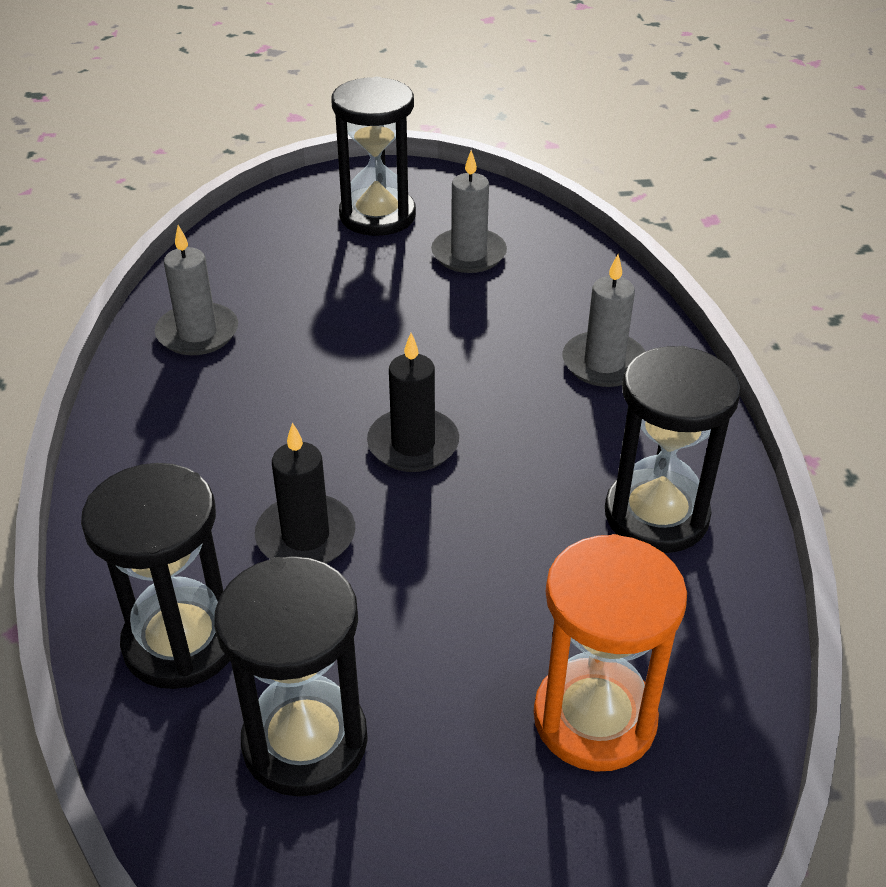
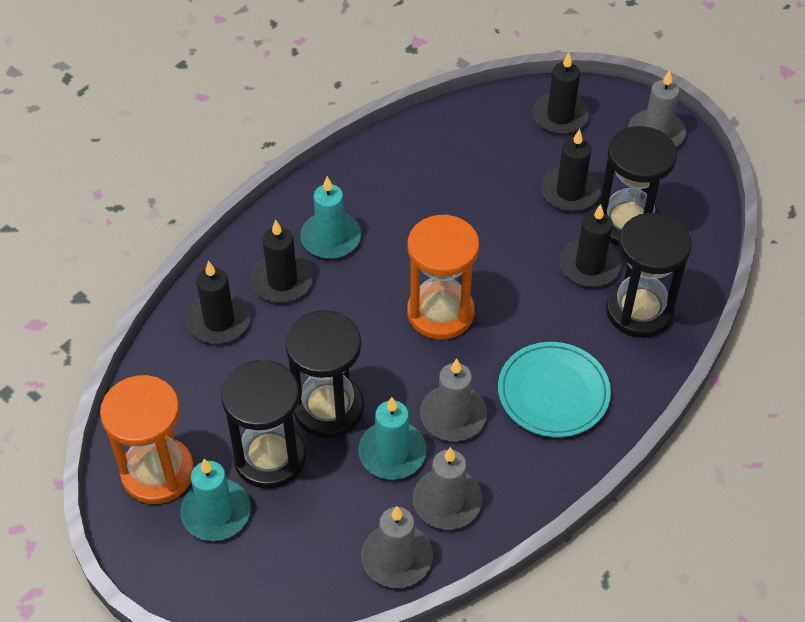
black candle: 2 -> 5
grey candle: 3 -> 4
orange hourglass: 1 -> 2
turquoise candle: 0 -> 3
turquoise plate: 0 -> 1

